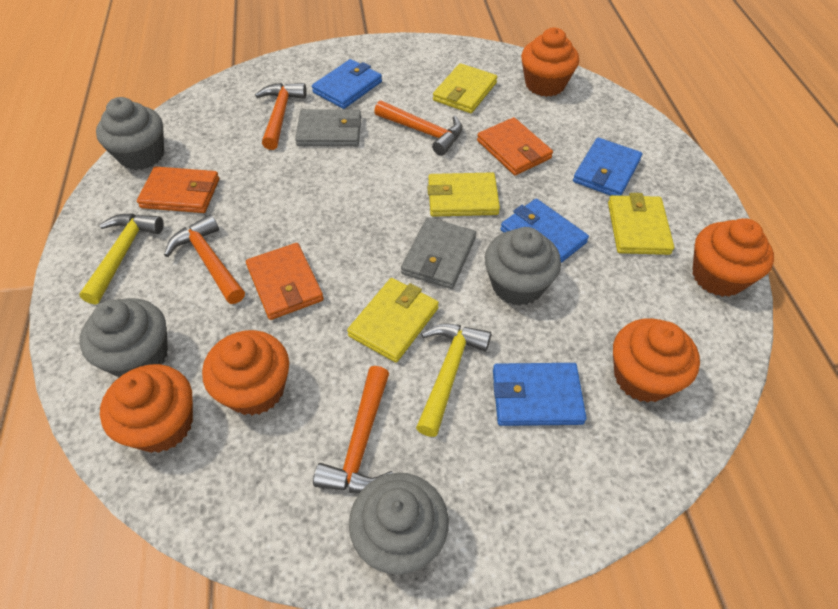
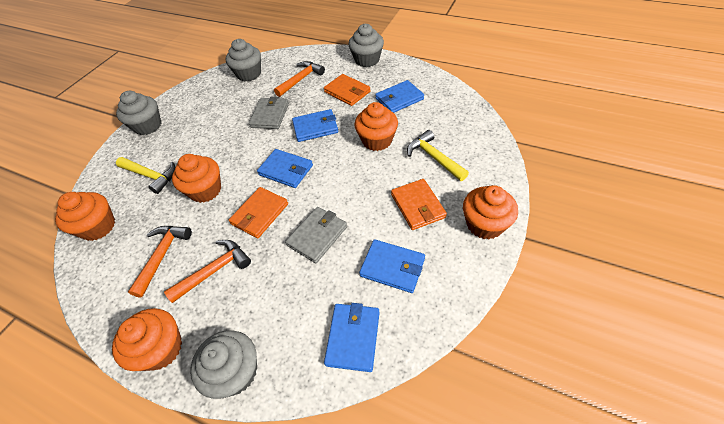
blue wallet: 4 -> 5
orange hammer: 4 -> 3
yellow wallet: 4 -> 0

